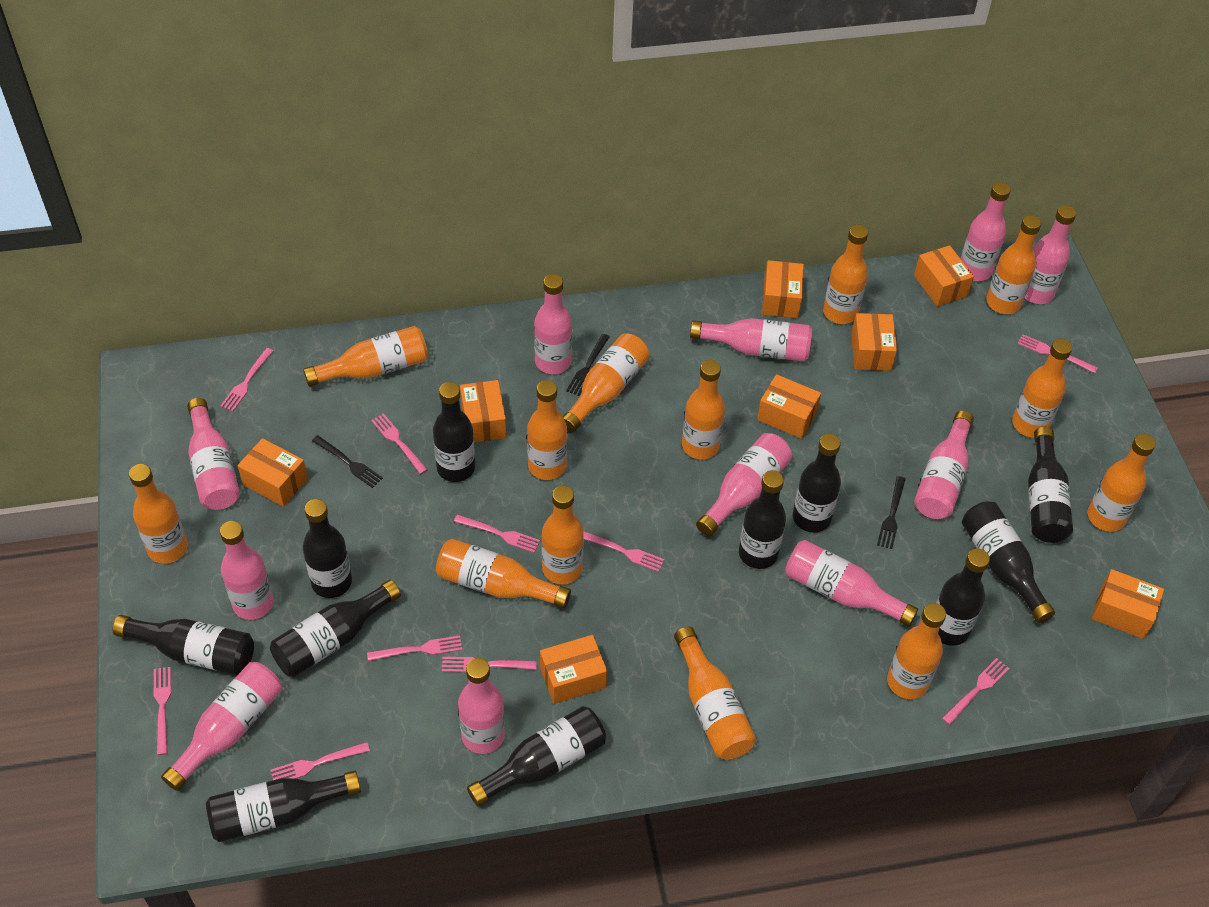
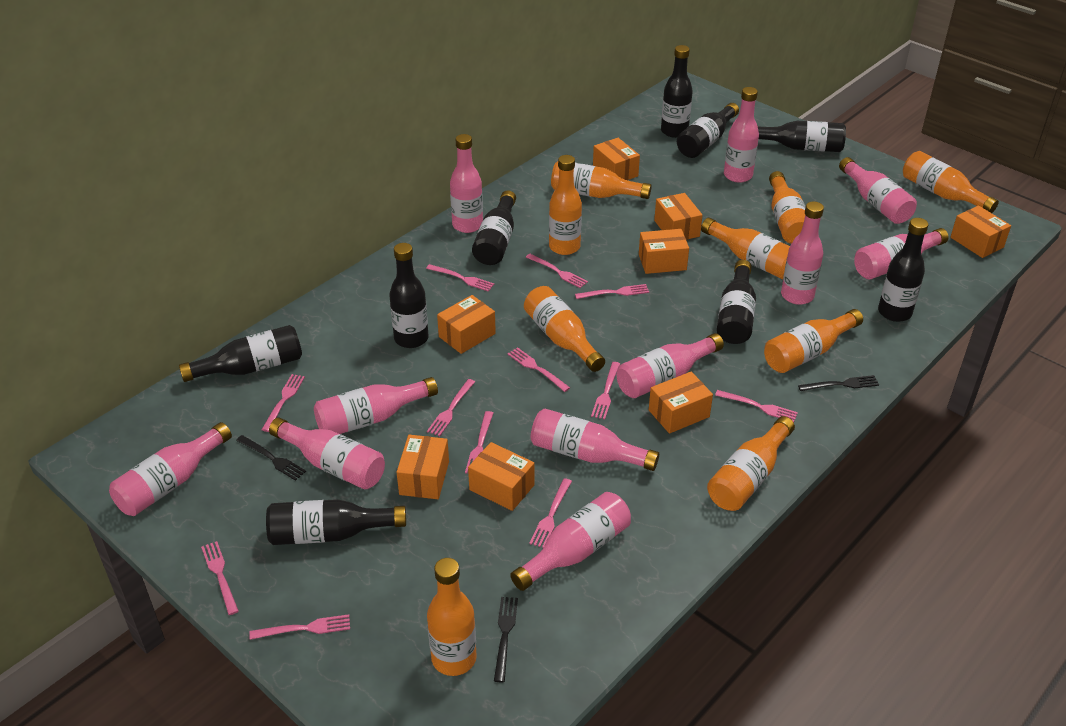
black bottle: 11 -> 9
orange bottle: 13 -> 9
pink fork: 10 -> 12

